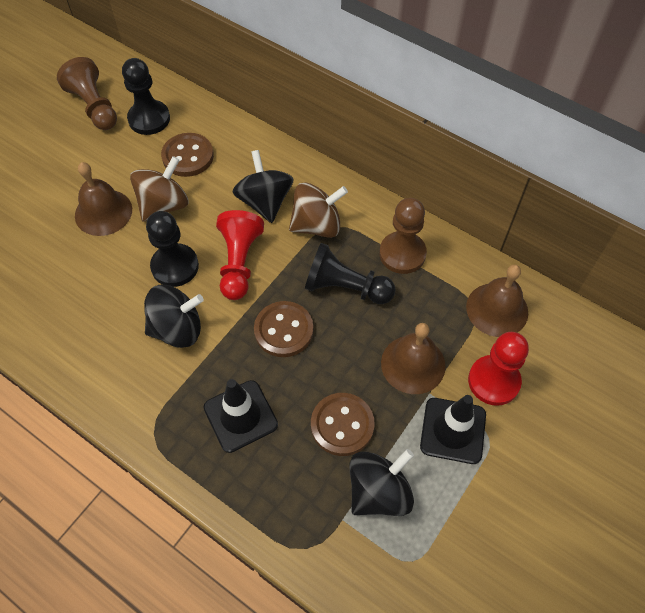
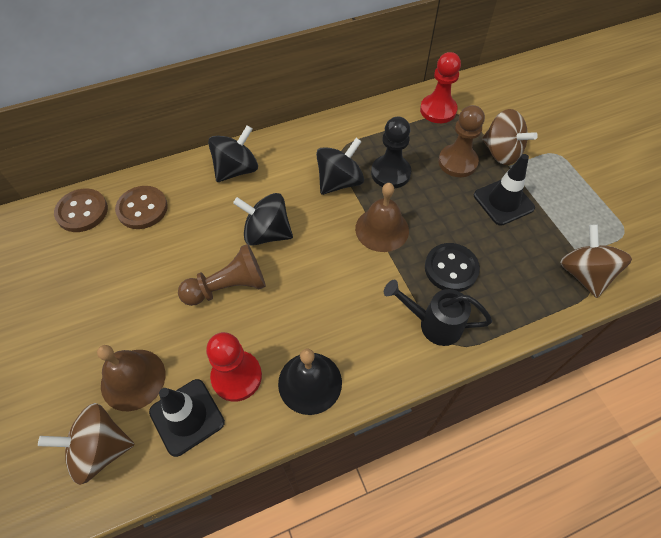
black bell: 0 -> 1
black button: 0 -> 1
black pawn: 3 -> 1
black watering can: 0 -> 1
brown bell: 3 -> 2
brown button: 3 -> 2
brown spinning top: 2 -> 3

